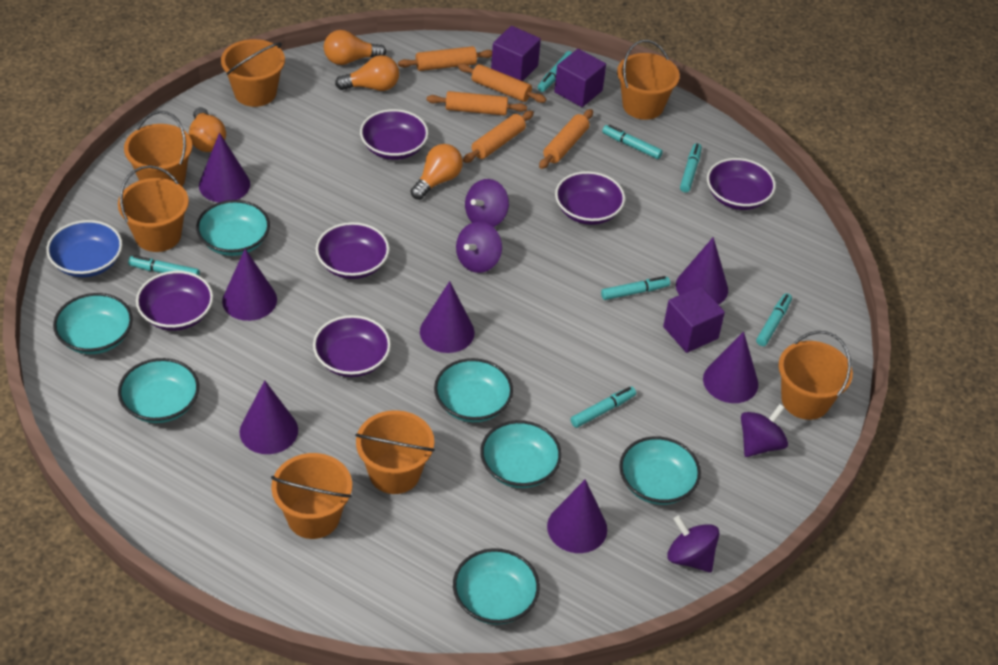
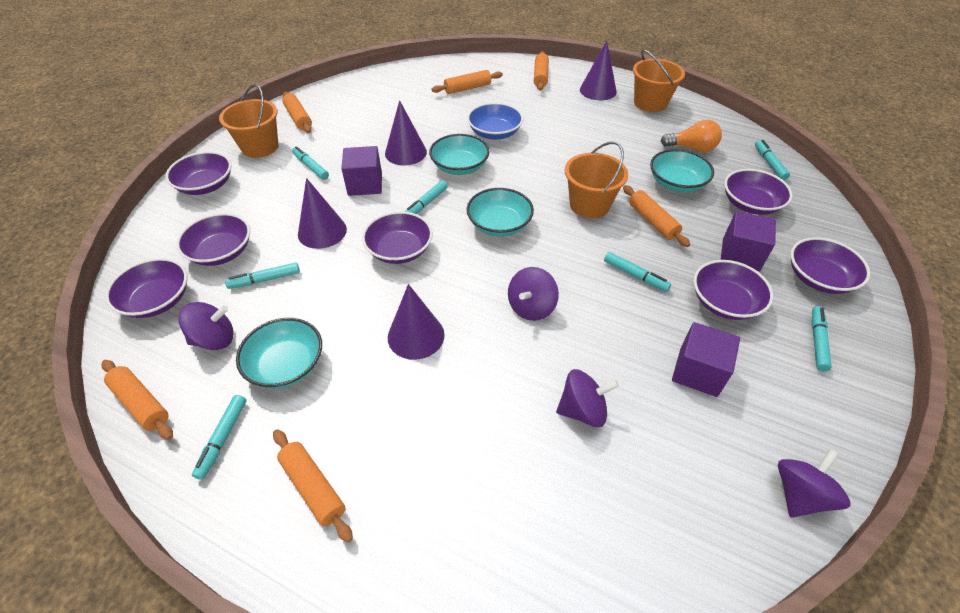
orange bucket: 7 -> 3
orange light bulb: 4 -> 1
orange rolling pin: 5 -> 6
purple bowl: 6 -> 7
purple cone: 7 -> 4
turquoise bowl: 7 -> 4

